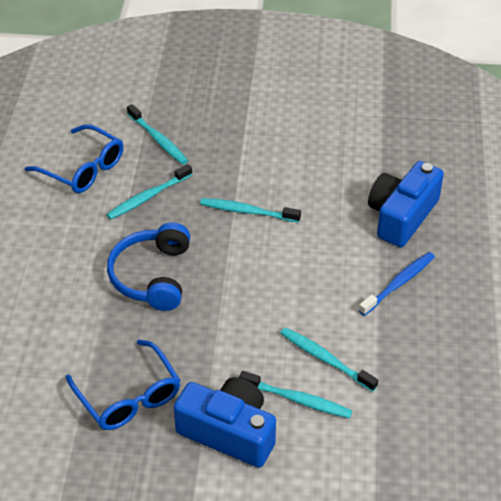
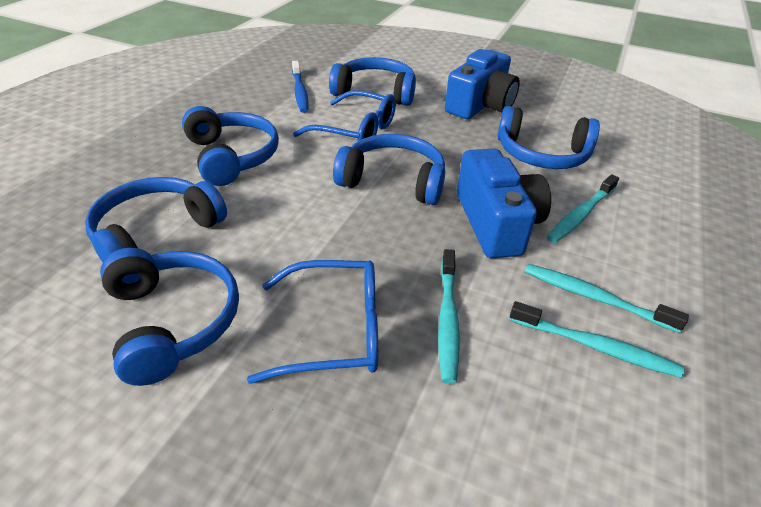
blue headphones: 1 -> 6
turquoise toothbrush: 5 -> 4

